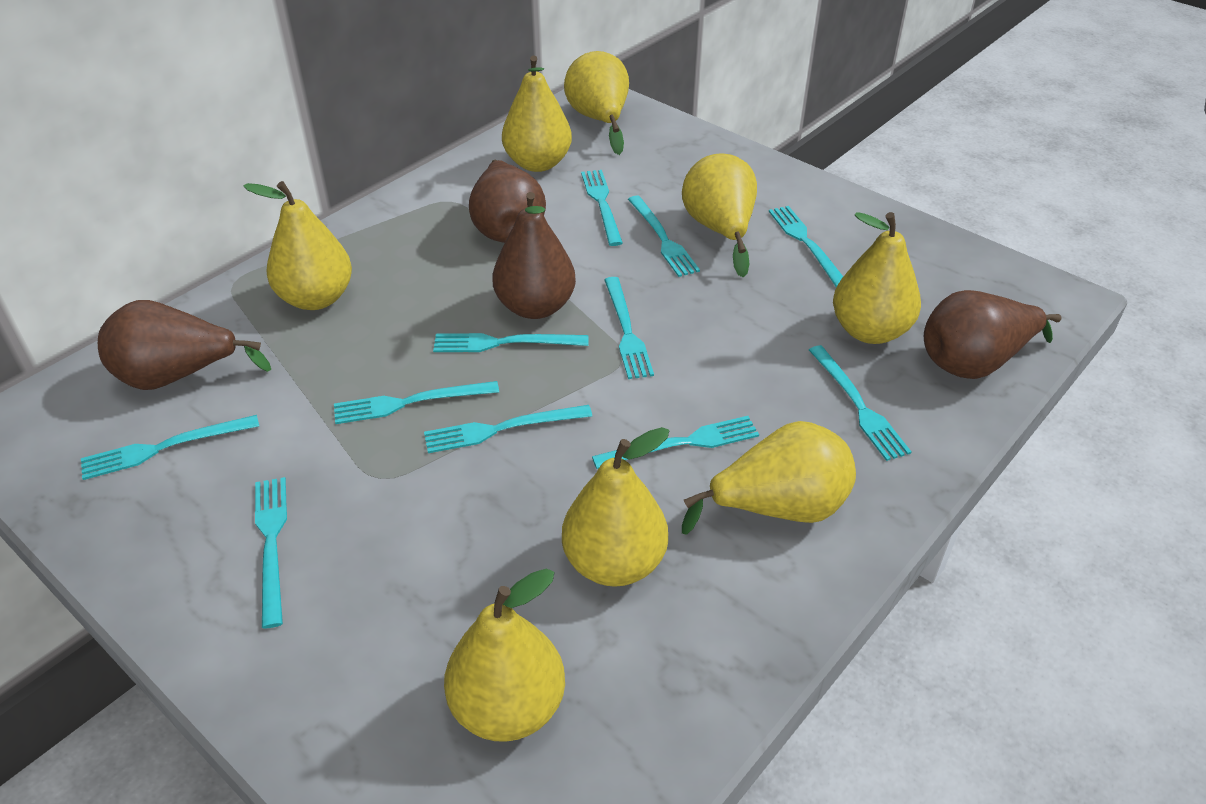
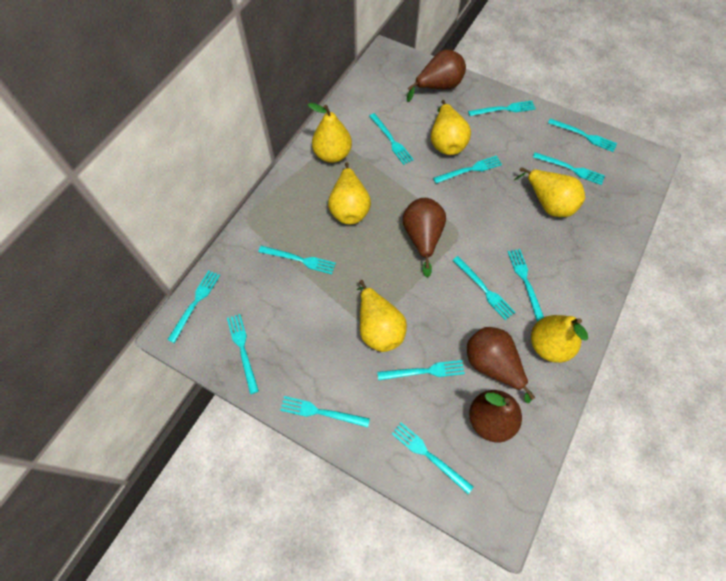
turquoise fork: 11 -> 13
yellow pear: 8 -> 6

